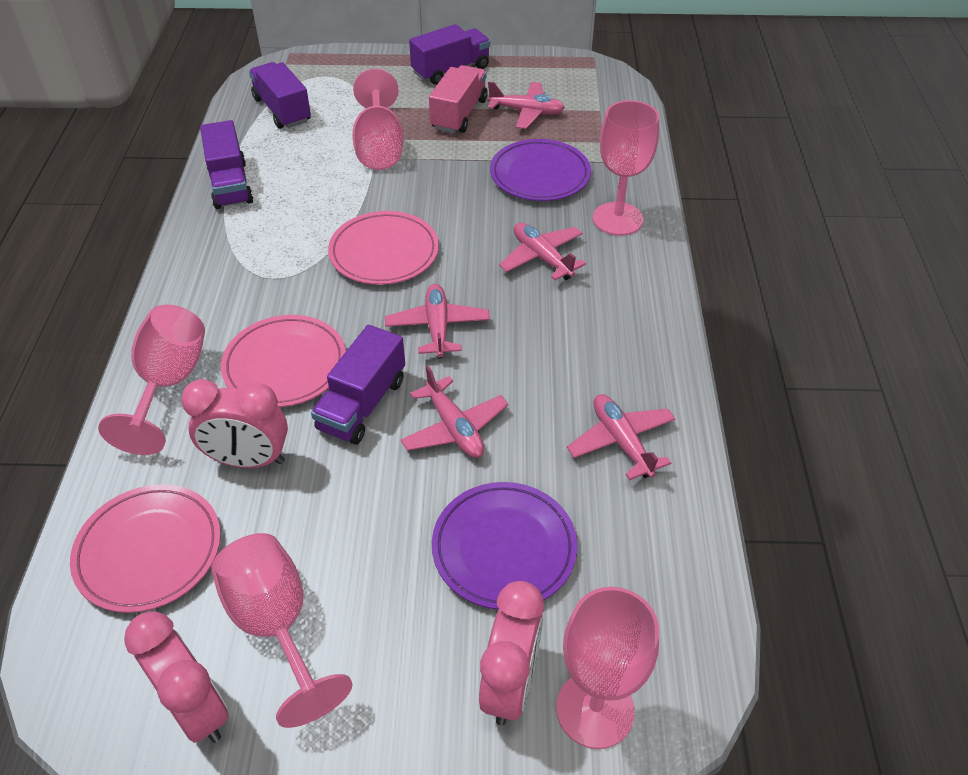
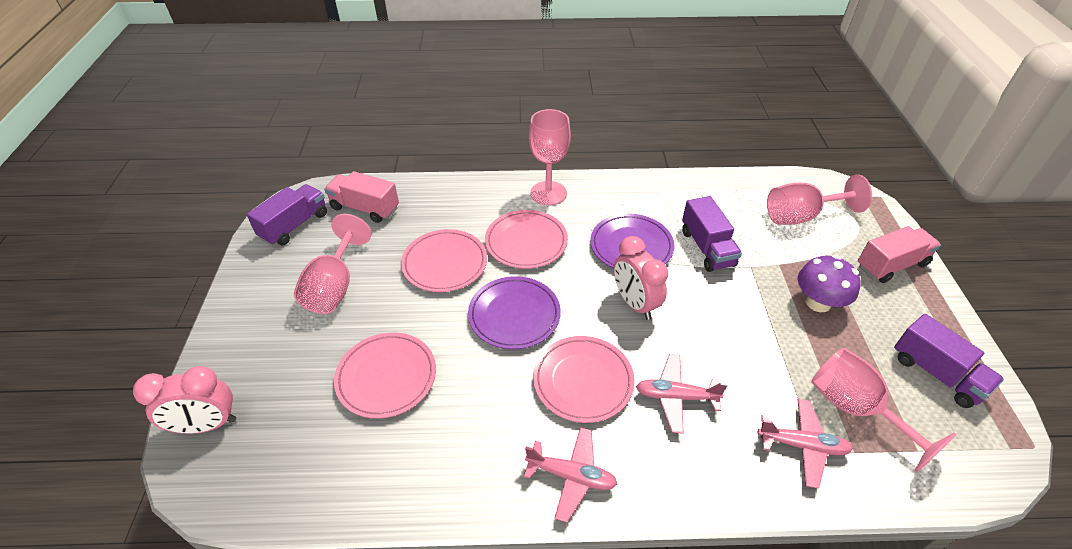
pink clock: 3 -> 2
pink goblet: 5 -> 4
pink plane: 5 -> 3
pink plate: 3 -> 4
pink truck: 1 -> 2
purple mushroom: 0 -> 1
purple truck: 4 -> 3

